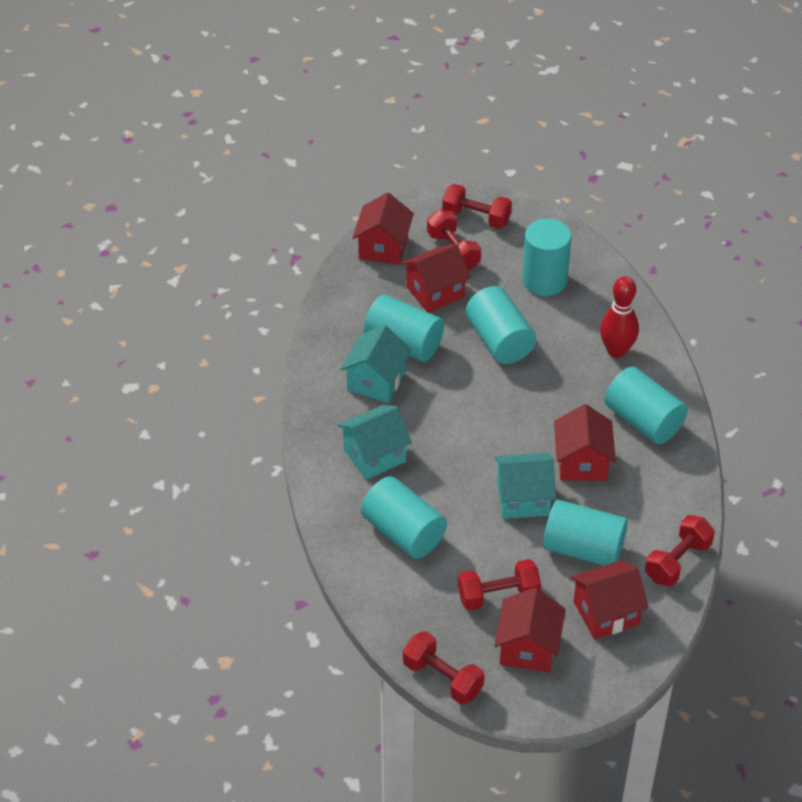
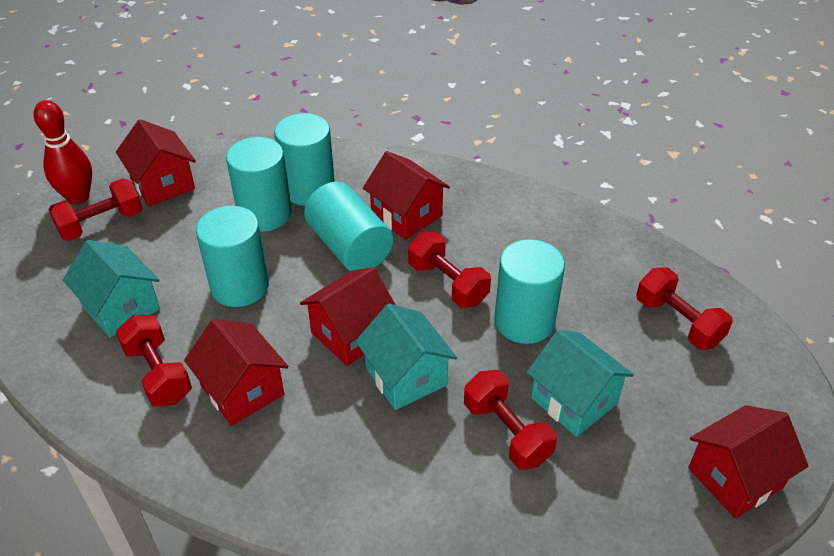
turquoise cylinder: 6 -> 5

